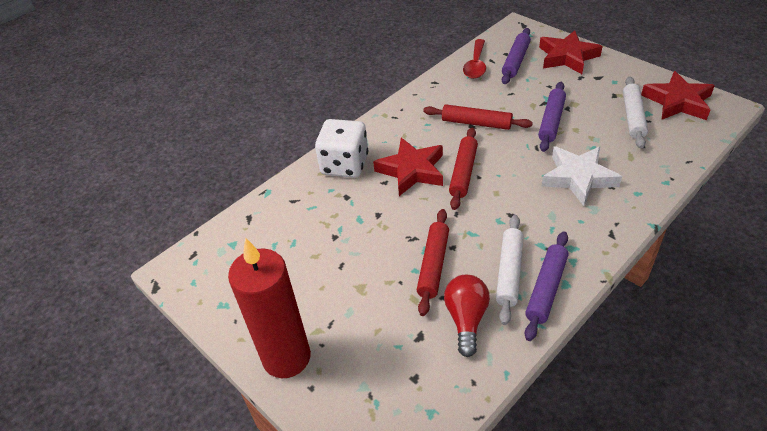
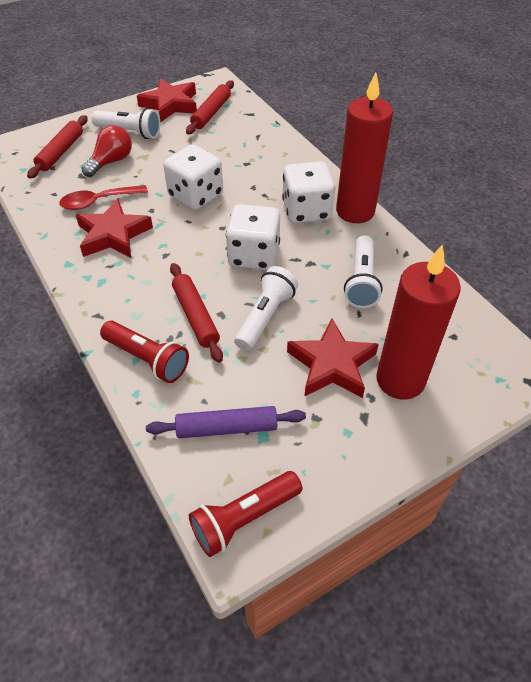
purple rolling pin: 3 -> 1
red candle: 1 -> 2
red flashlight: 0 -> 2
white dice: 1 -> 3
white flashlight: 0 -> 3
white rolling pin: 2 -> 0
white star: 1 -> 0

